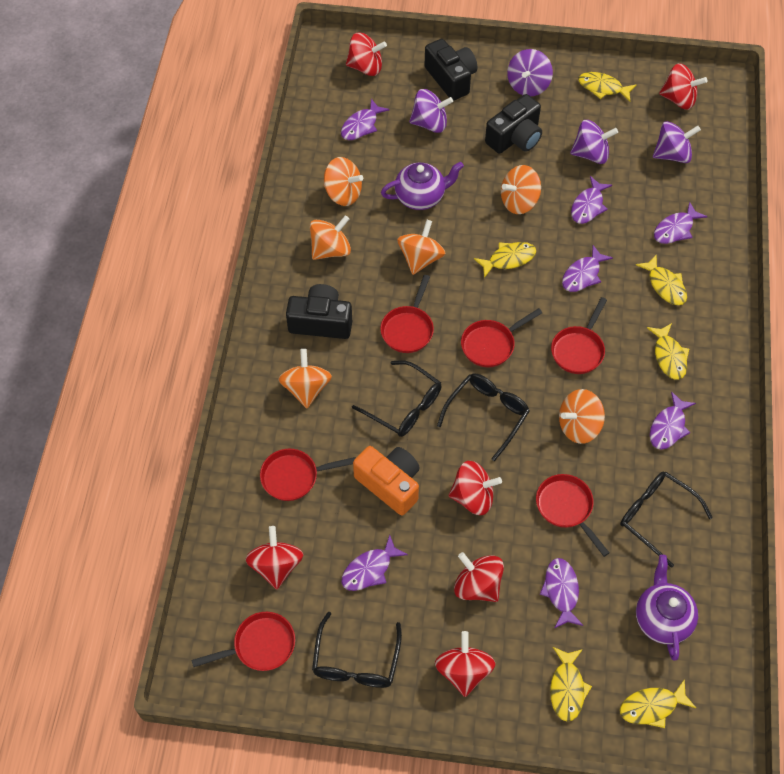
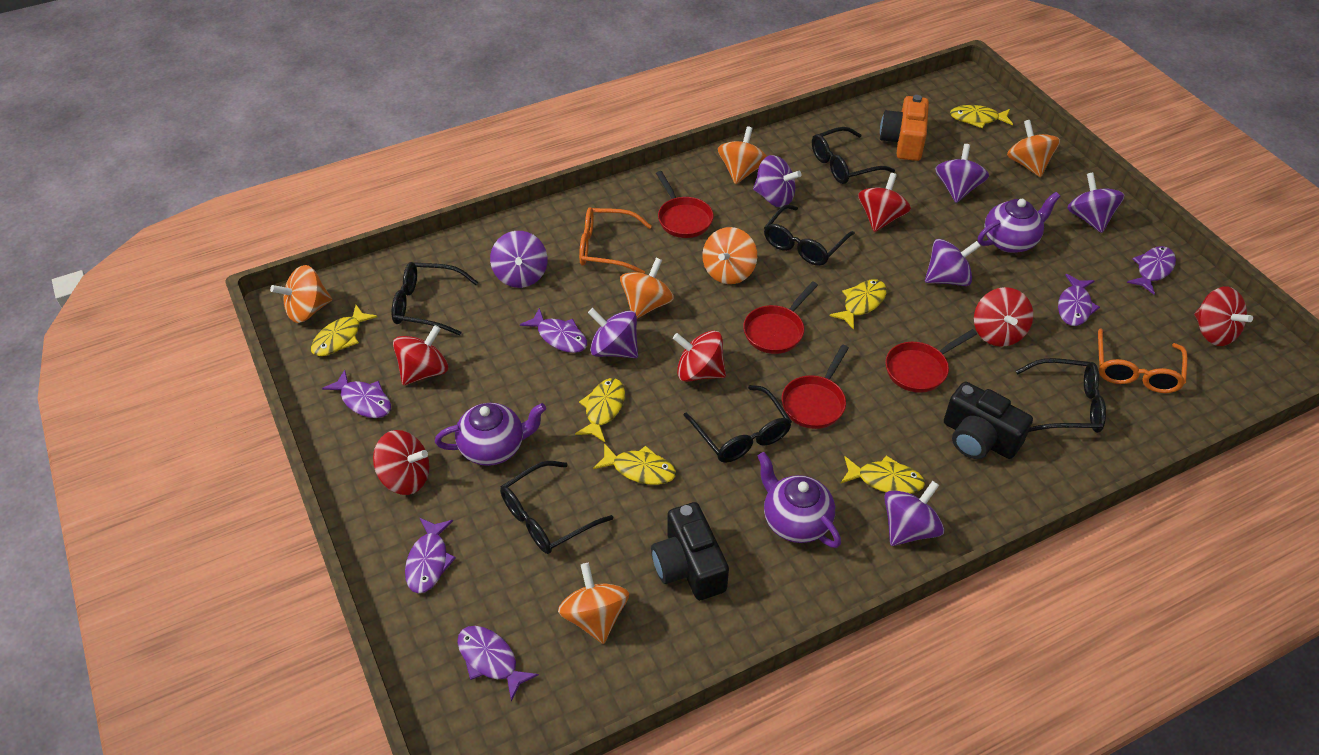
black camera: 3 -> 2
black glasses: 4 -> 6
orange glasses: 0 -> 2
purple fish: 7 -> 6
purple spinning top: 4 -> 7
purple teapot: 2 -> 3
red pan: 6 -> 4

